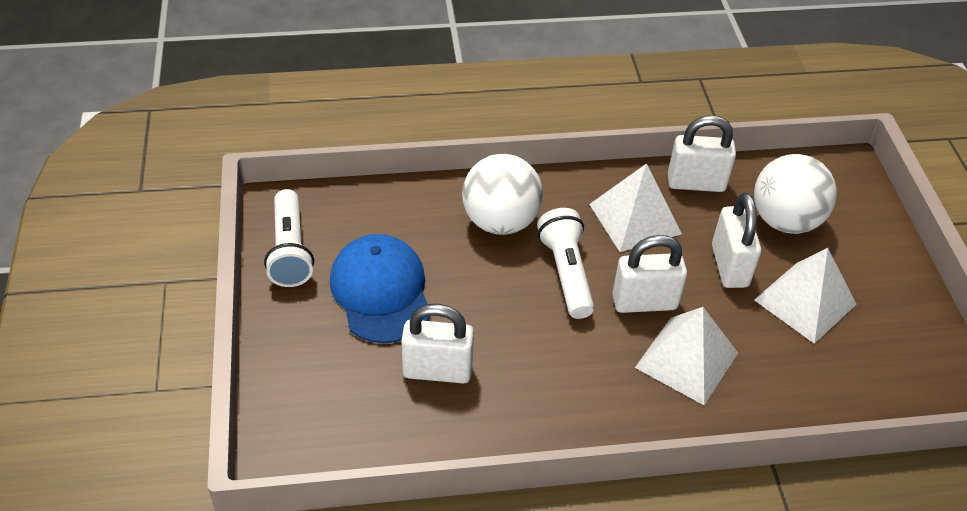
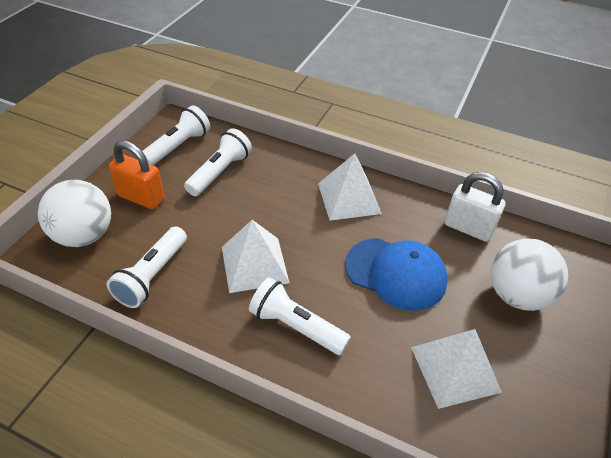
orange padlock: 0 -> 1
white flashlight: 2 -> 4
white padlock: 4 -> 1

